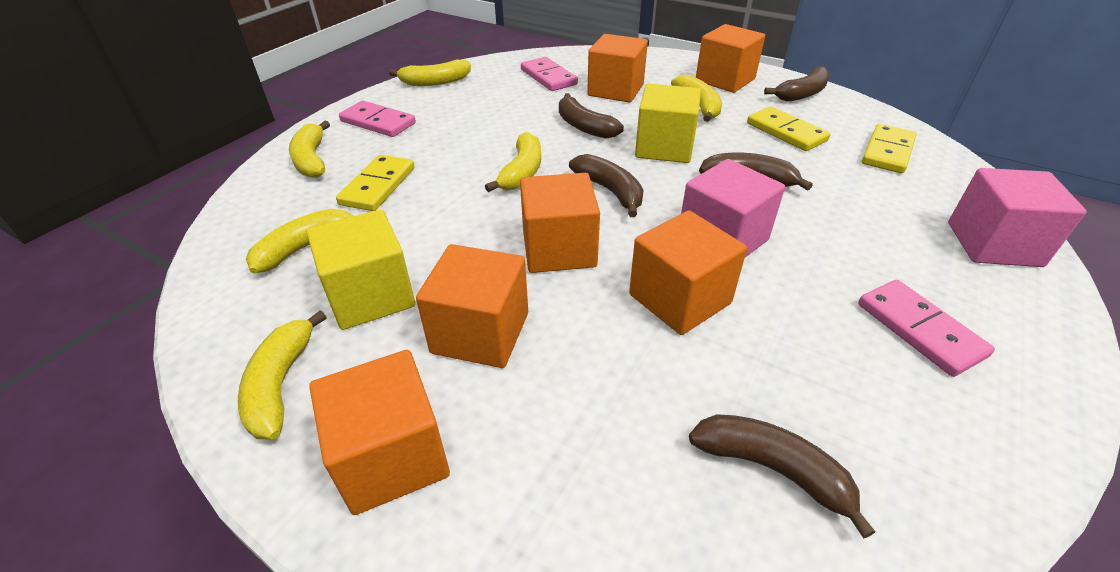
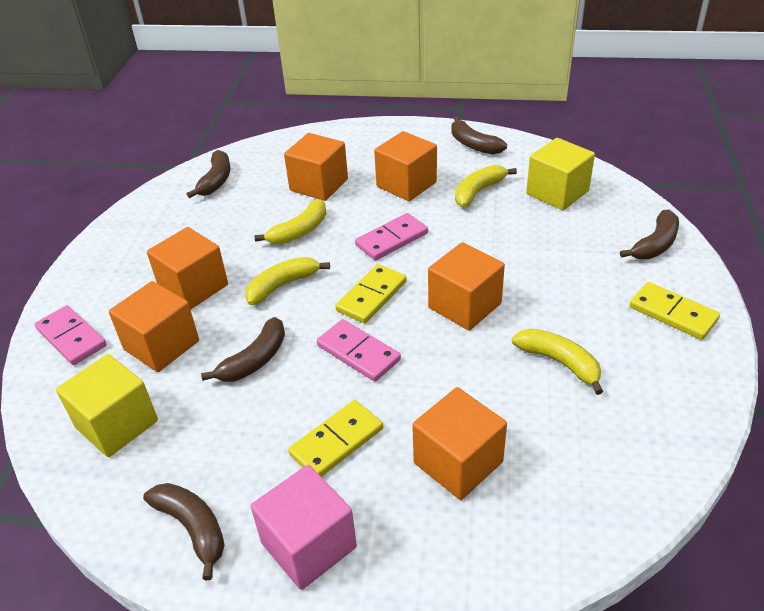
pink cube: 2 -> 1
yellow banana: 6 -> 4

